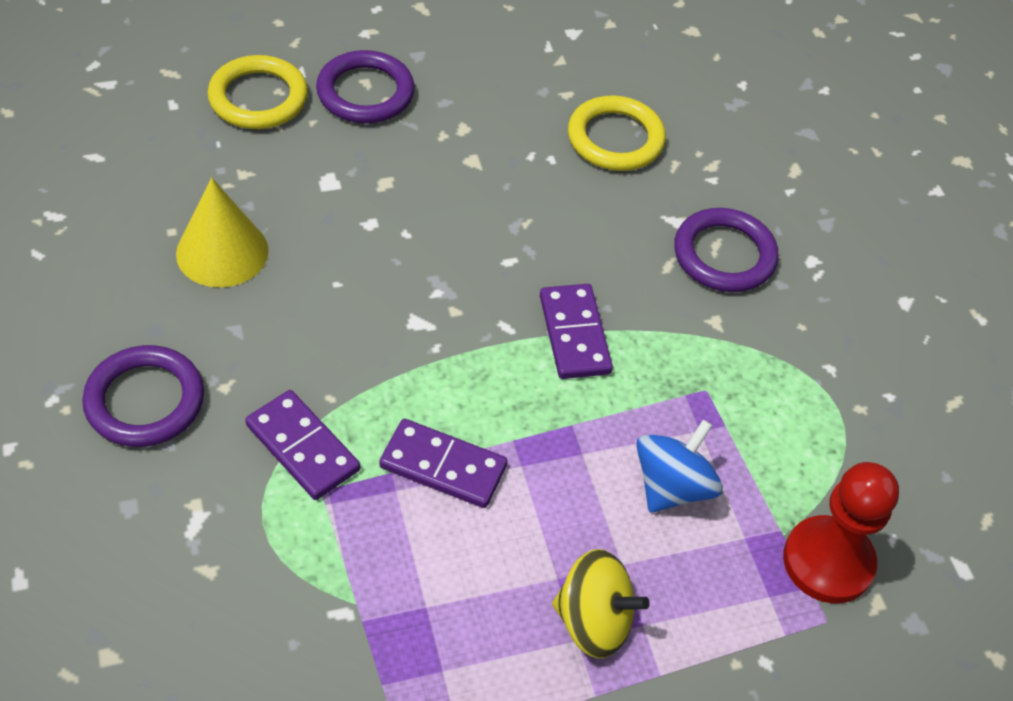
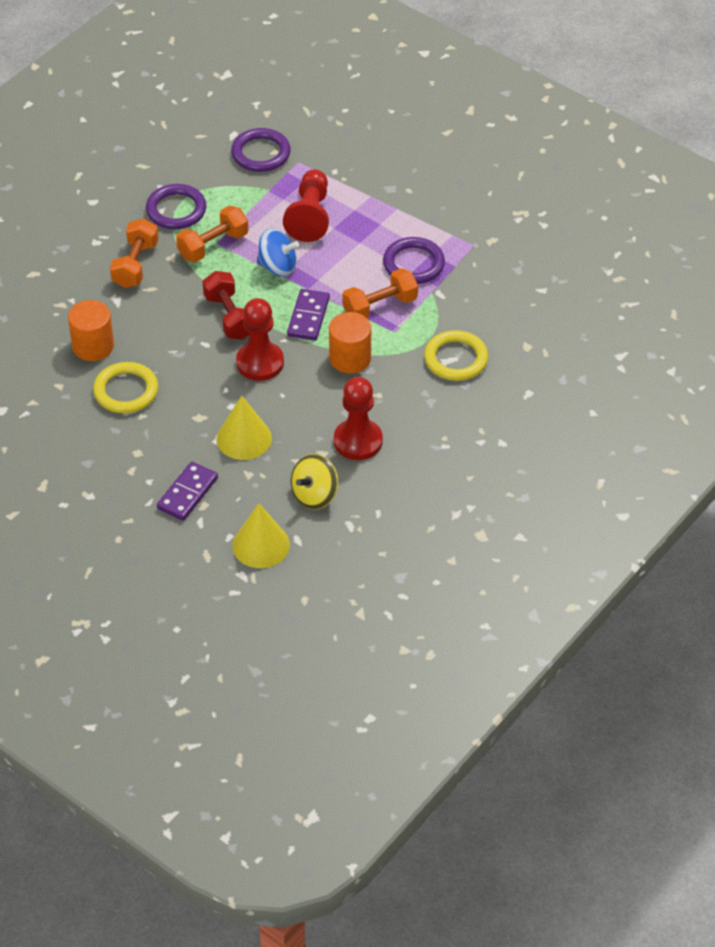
orange cylinder: 0 -> 2
orange dumbbell: 0 -> 3
purple domino: 3 -> 2
red dumbbell: 0 -> 1
red pawn: 1 -> 3
yellow cone: 1 -> 2

